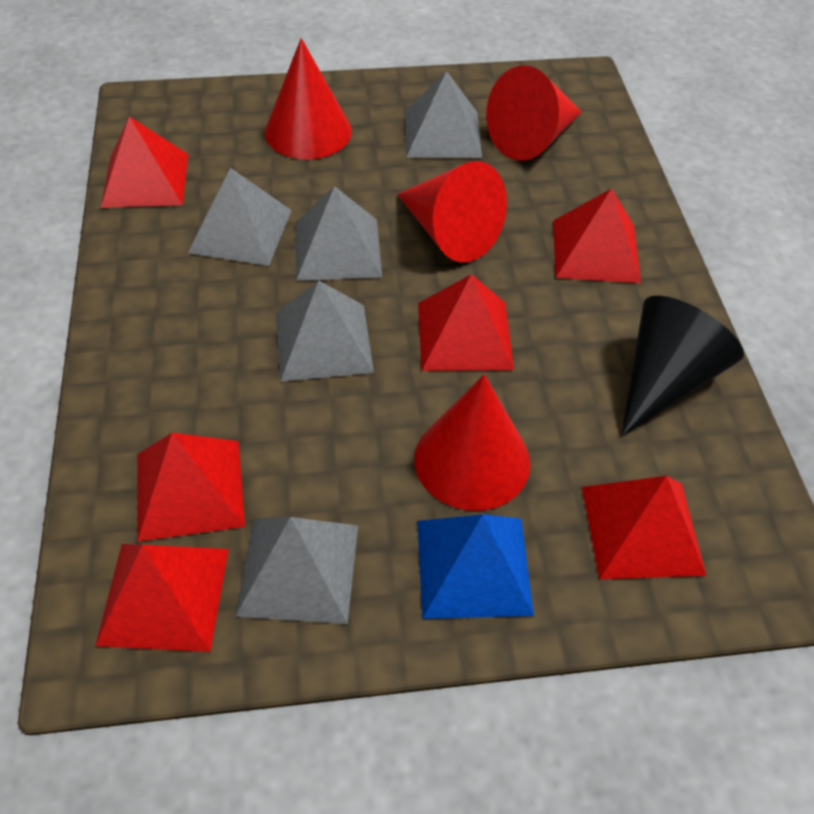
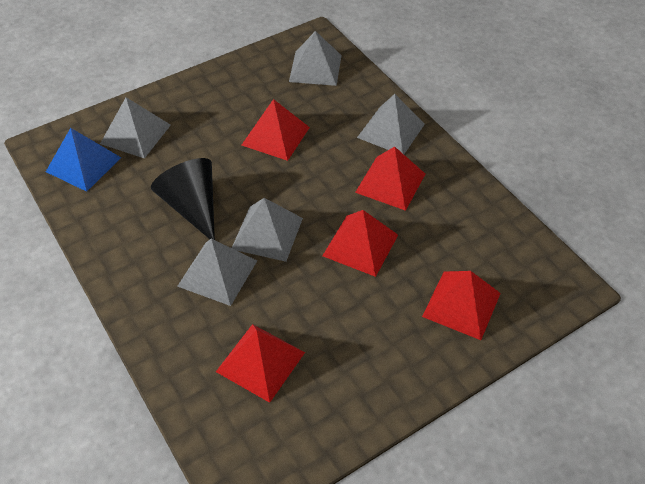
red cone: 4 -> 0
red pyramid: 6 -> 5

